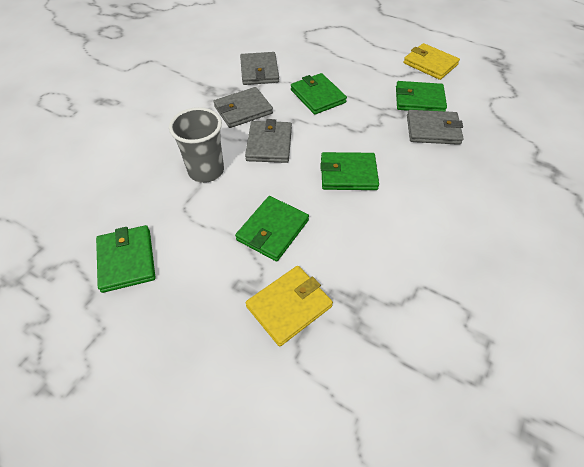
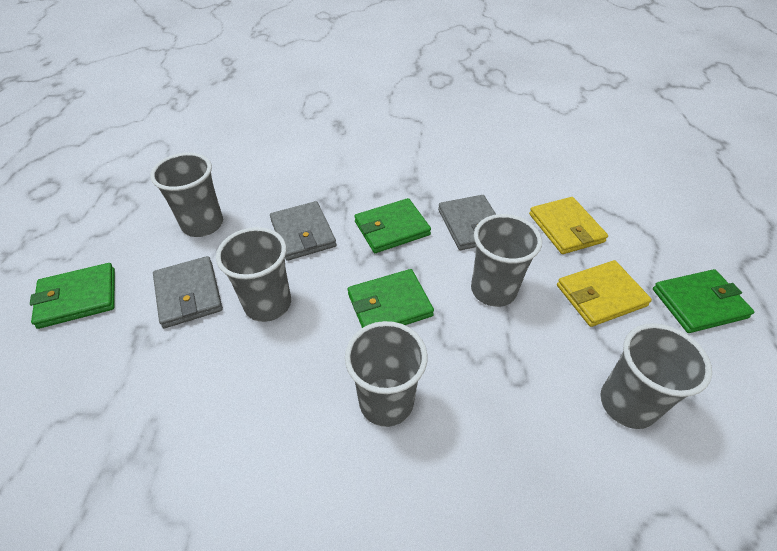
green wallet: 5 -> 4
grey cup: 1 -> 5
grey wallet: 4 -> 3

